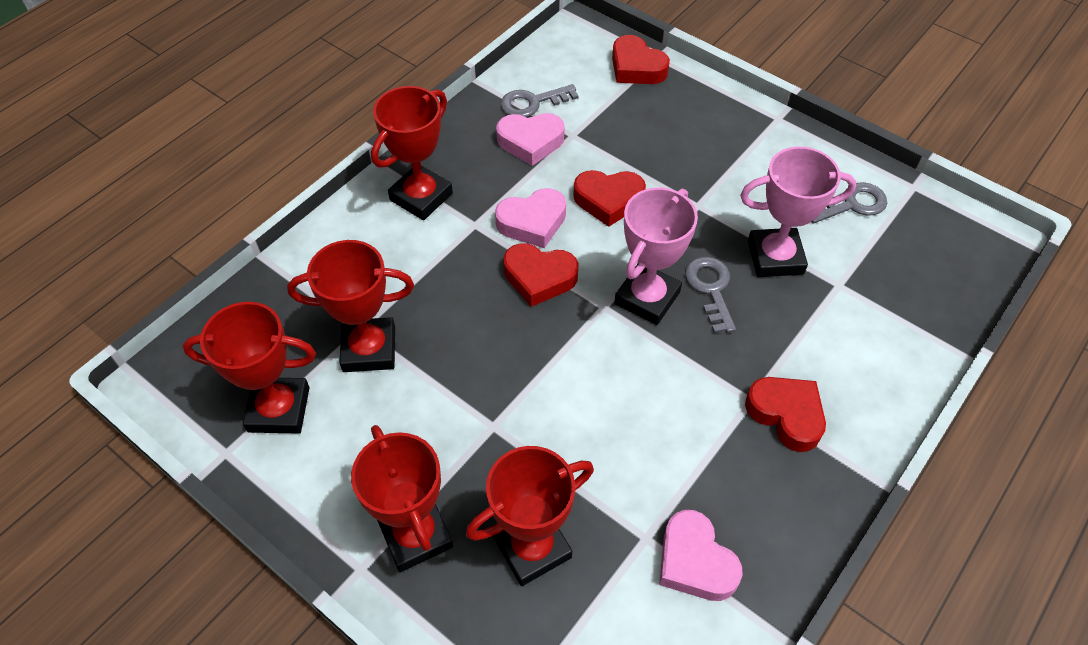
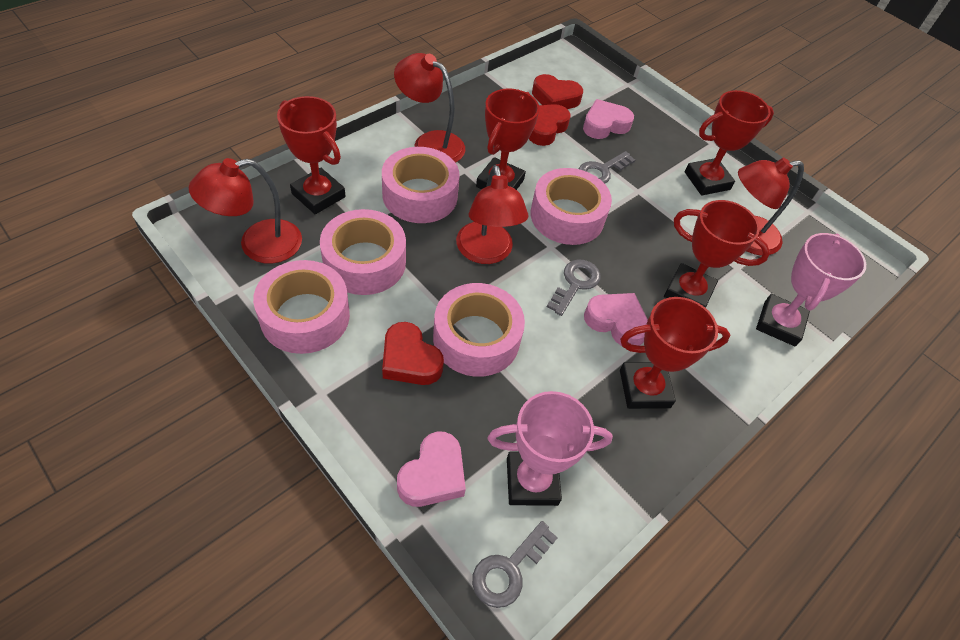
pink tape: 0 -> 5
red heart: 4 -> 3
red lamp: 0 -> 4

